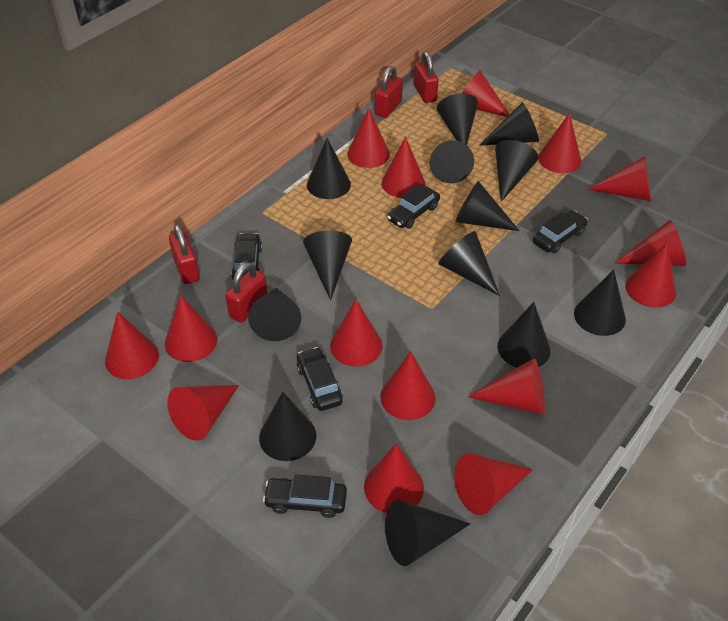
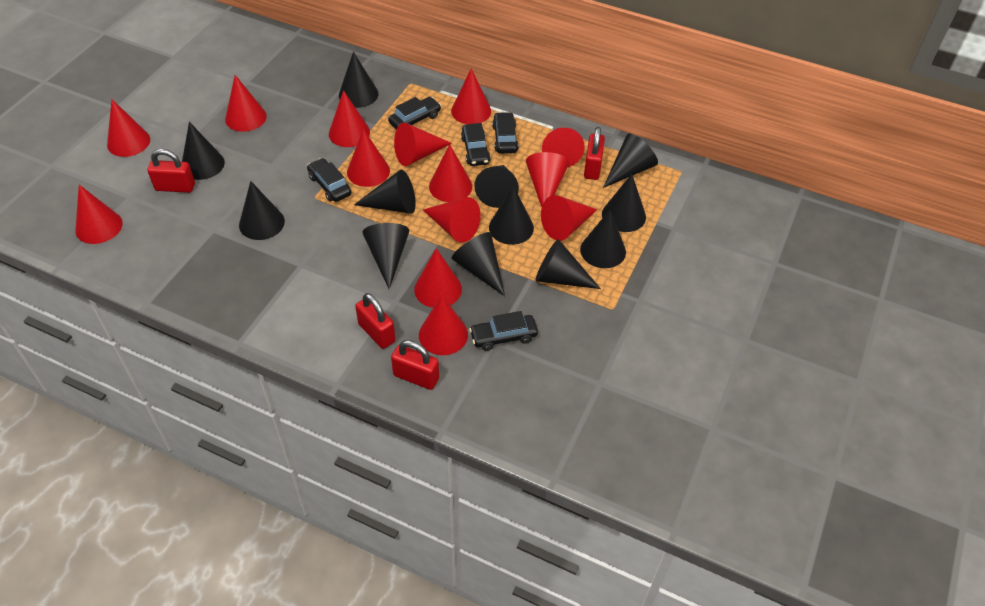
black cone: 13 -> 12
red cone: 15 -> 14

